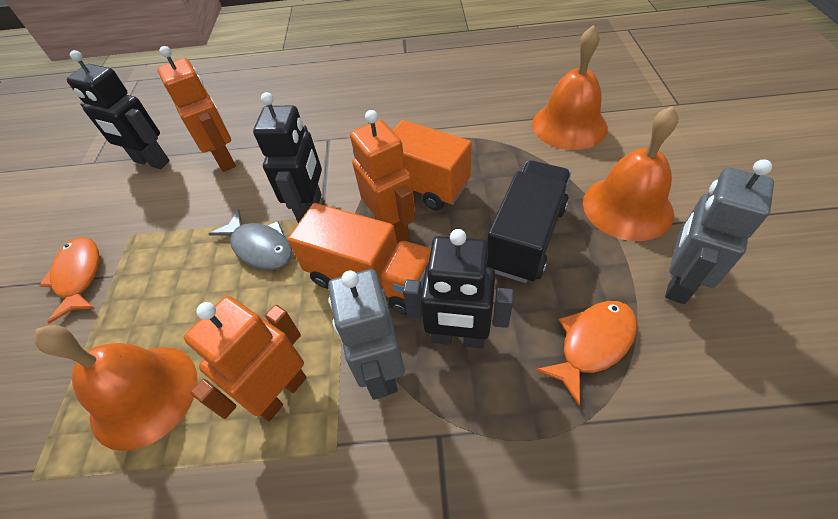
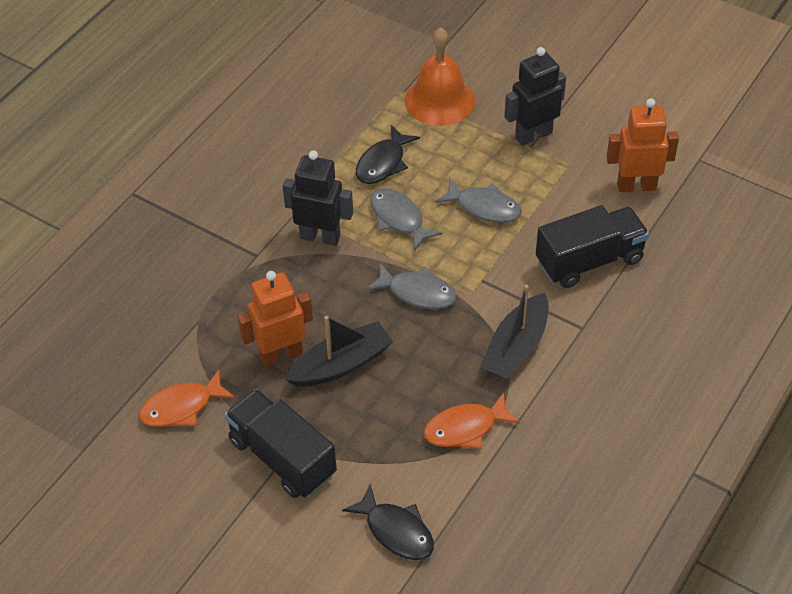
black boat: 0 -> 2
black fish: 0 -> 2
black robot: 3 -> 2
black truck: 1 -> 2
grey fish: 1 -> 3
grey robot: 2 -> 0
orange bell: 3 -> 1
orange robot: 3 -> 2
orange truck: 2 -> 0

